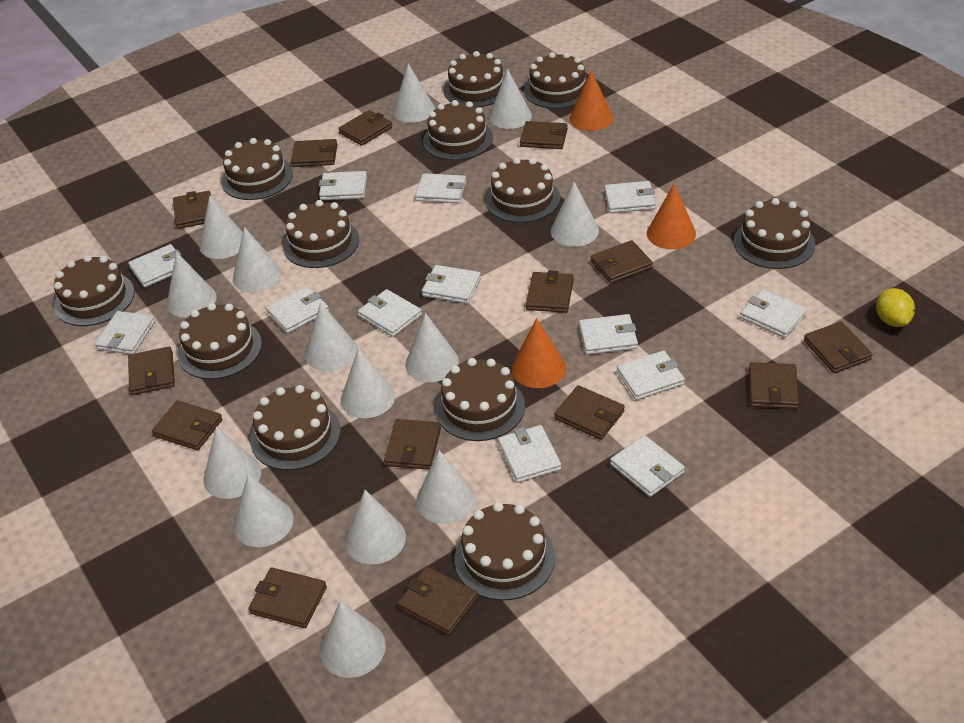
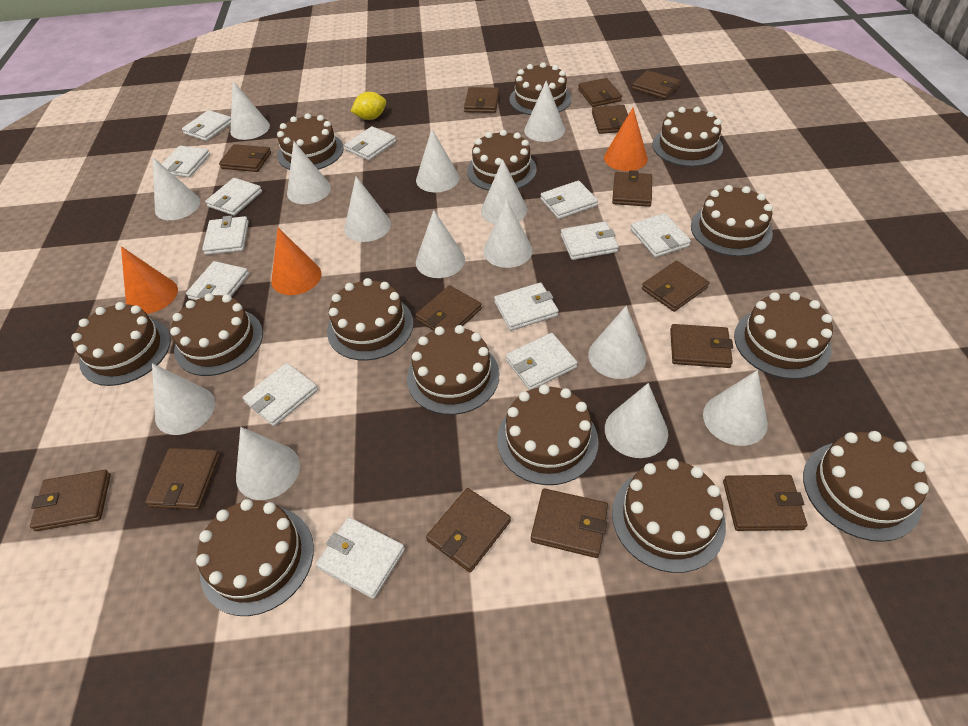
brown cake: 12 -> 14

